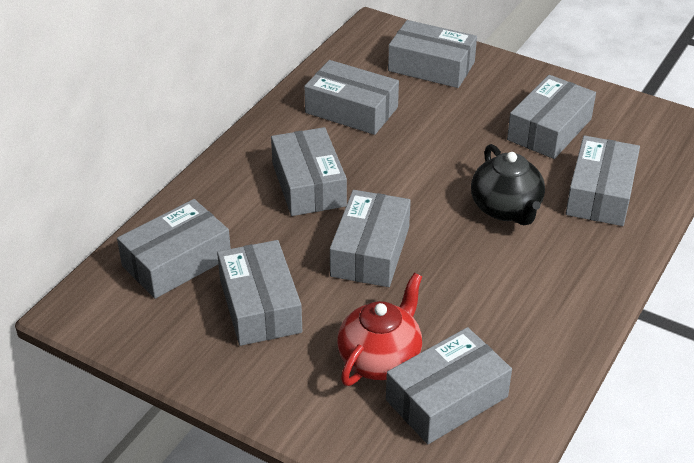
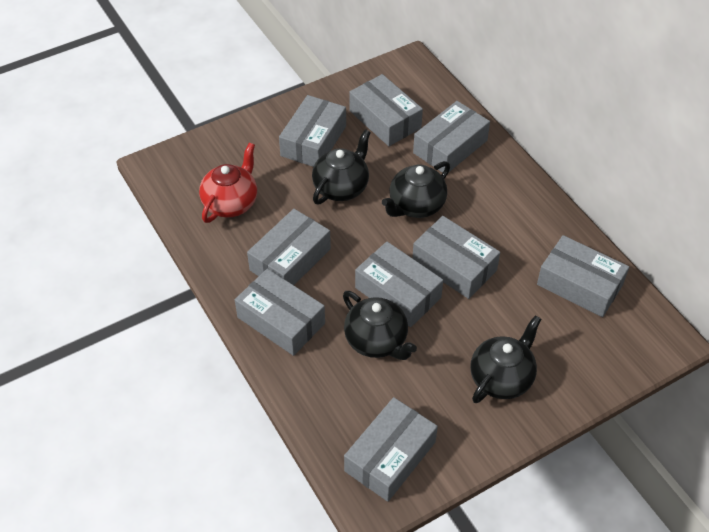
black teapot: 1 -> 4

